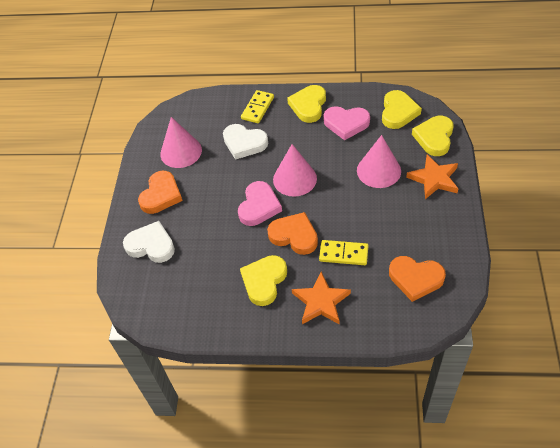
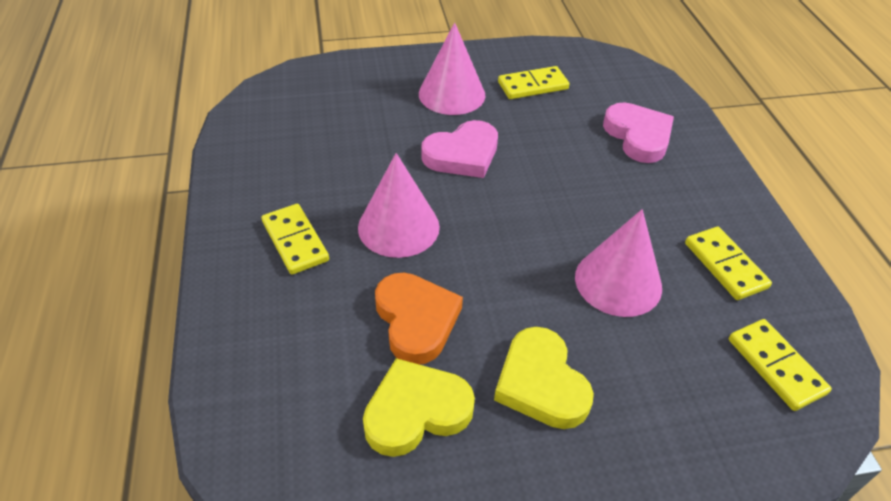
orange heart: 3 -> 1
orange star: 2 -> 0
white heart: 2 -> 0
yellow domino: 2 -> 4
yellow heart: 4 -> 2

